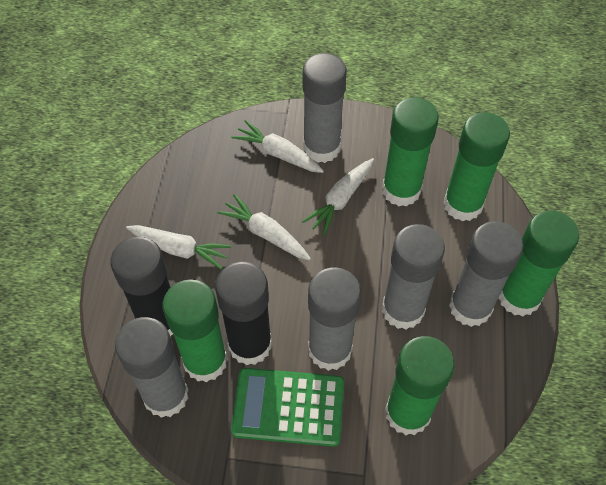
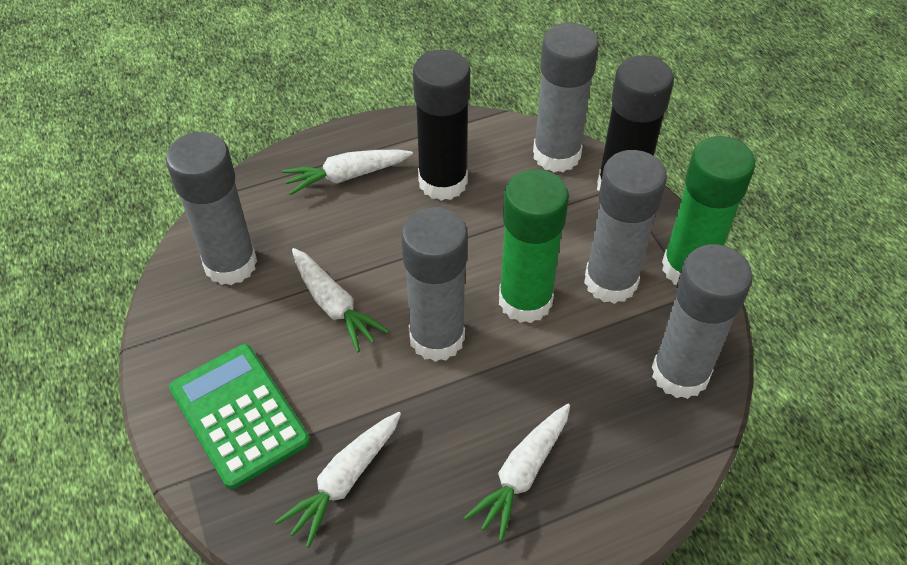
green glue stick: 5 -> 2

